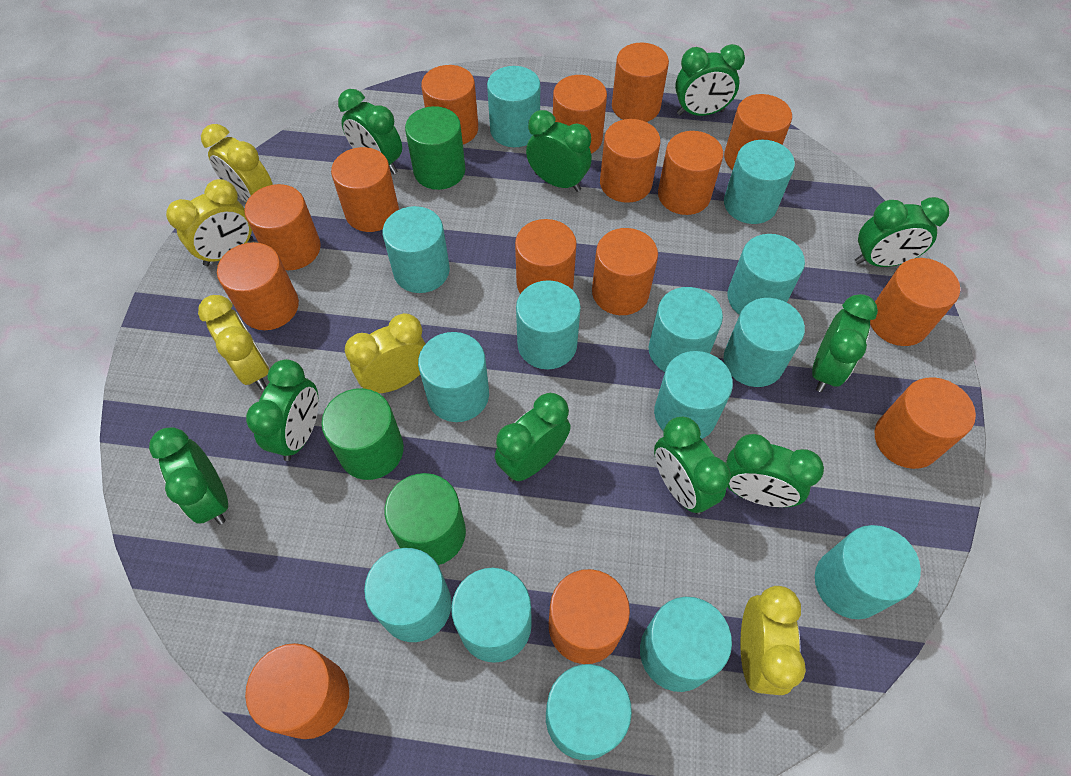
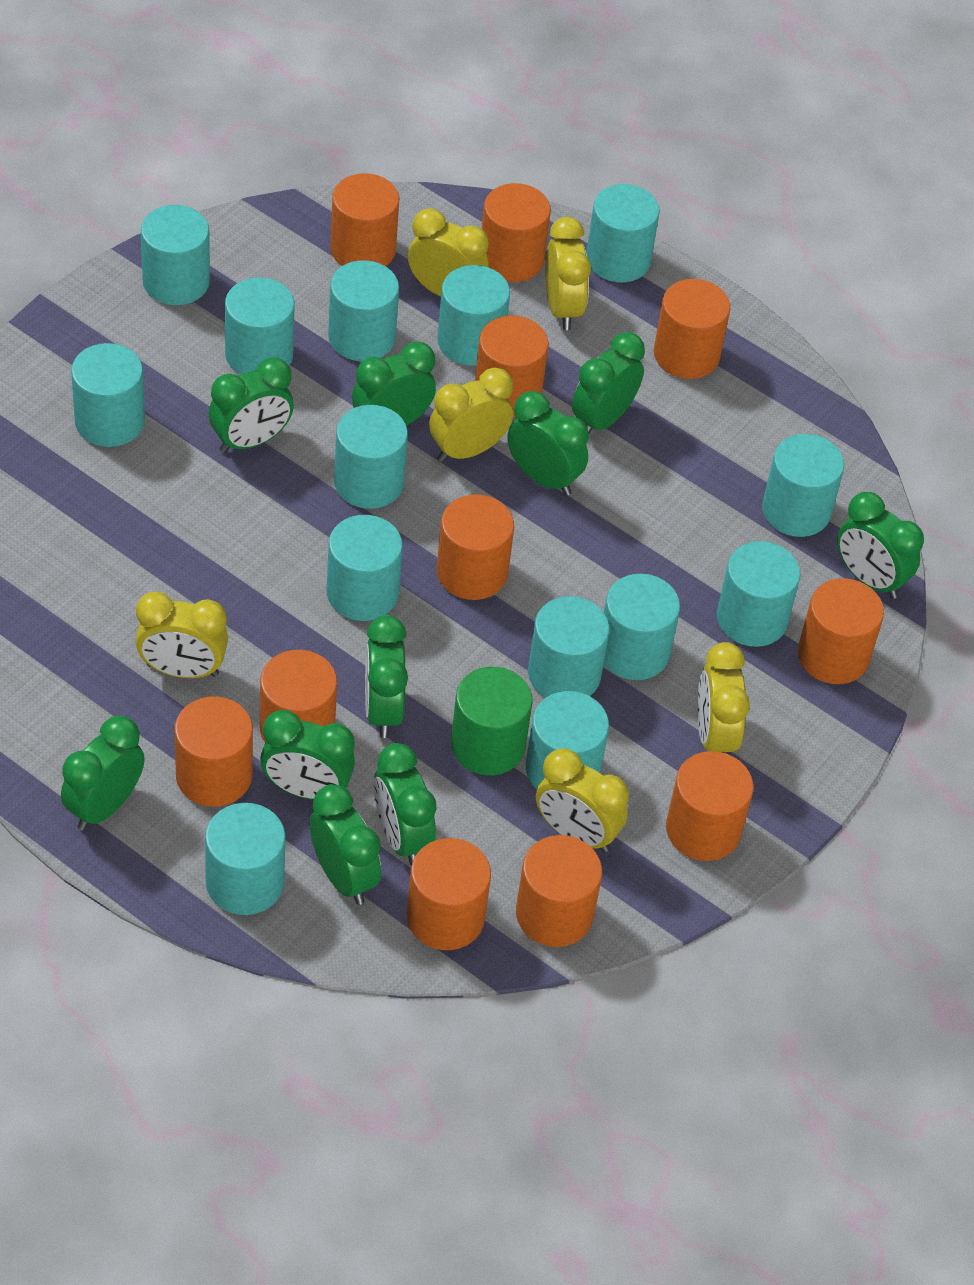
green cylinder: 3 -> 1
orange cylinder: 15 -> 11
yellow clock: 5 -> 6

